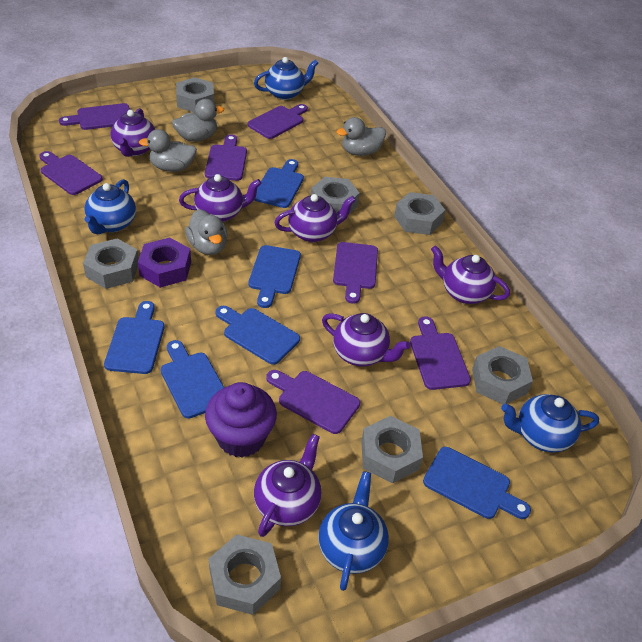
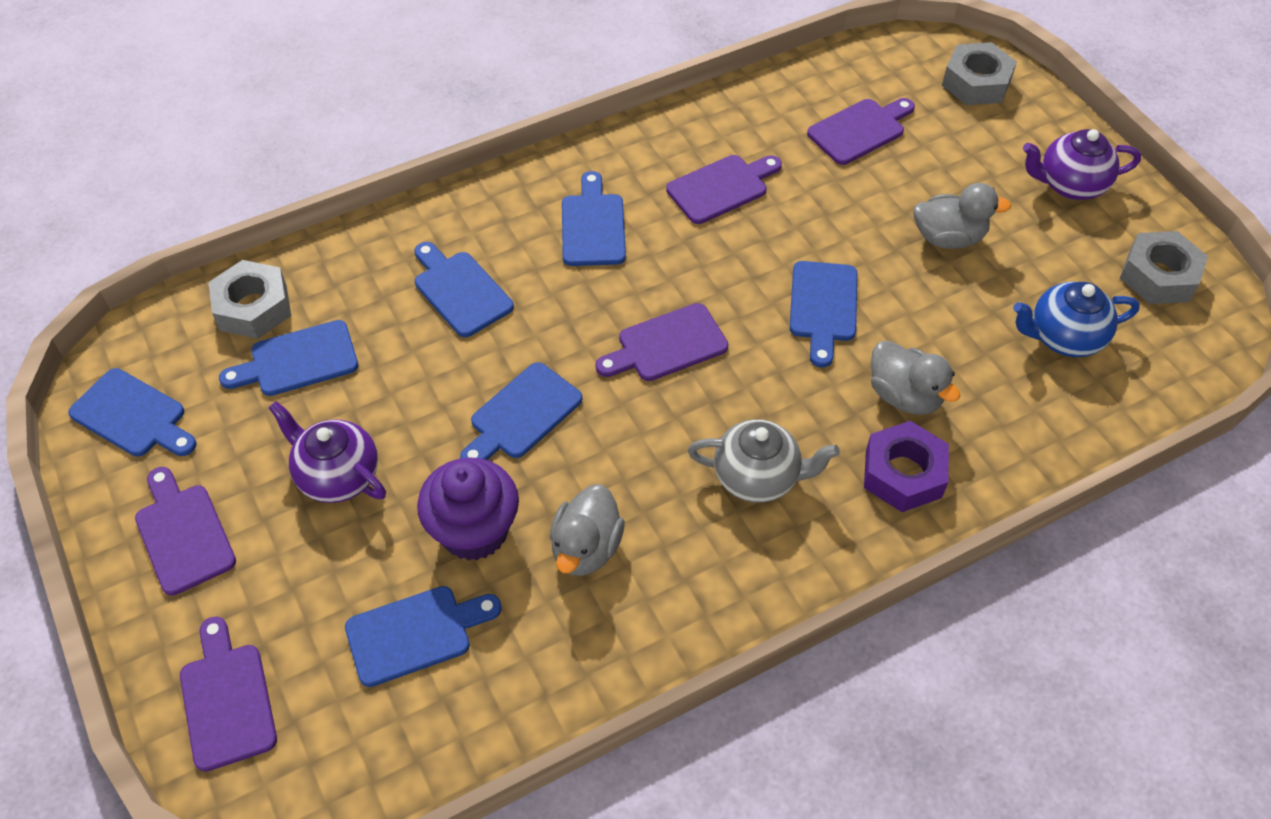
blue cutting board: 6 -> 7
blue teapot: 4 -> 1
grey duck: 4 -> 3
grey nut: 7 -> 3
grey teapot: 0 -> 1
purple cutting board: 7 -> 5
purple teapot: 6 -> 2

